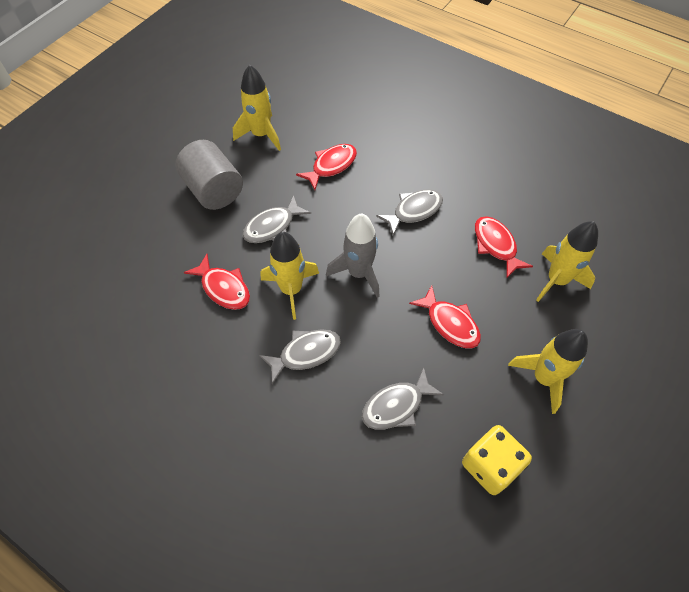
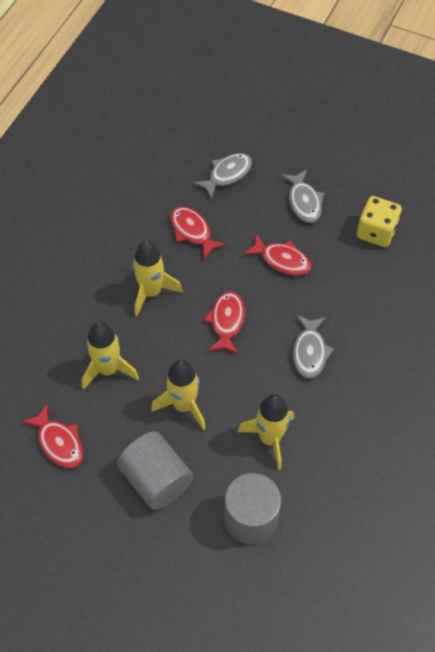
grey cylinder: 1 -> 2
grey fish: 4 -> 3
grey rocket: 1 -> 0

